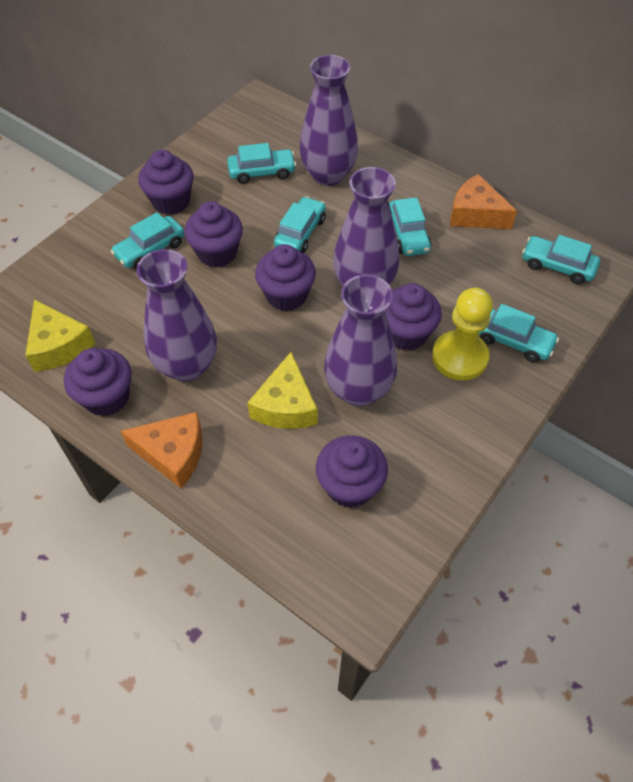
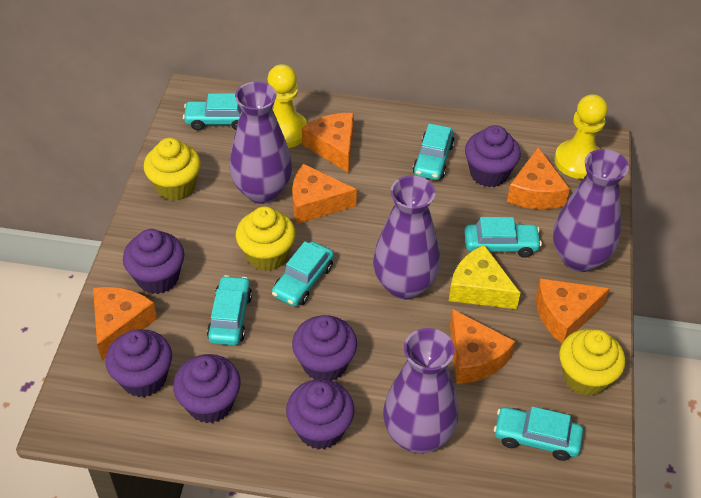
orange cheese: 2 -> 6
yellow cheese: 2 -> 1
yellow cupcake: 0 -> 3
yellow pawn: 1 -> 2

